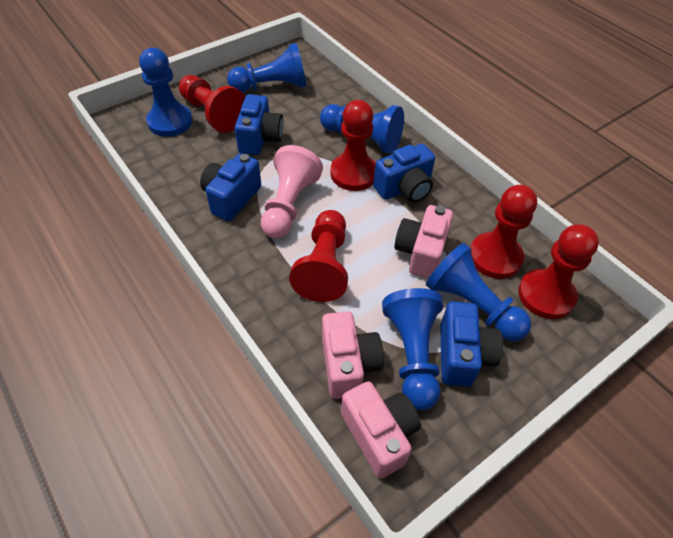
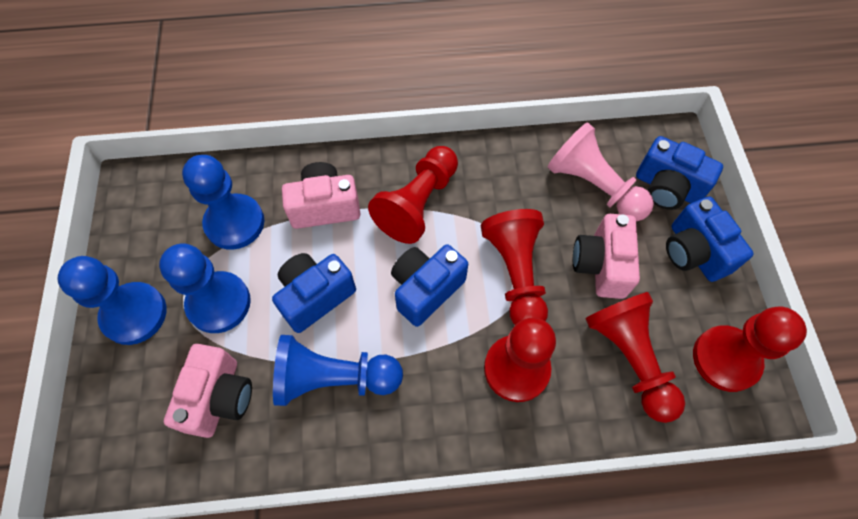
blue pawn: 5 -> 4

